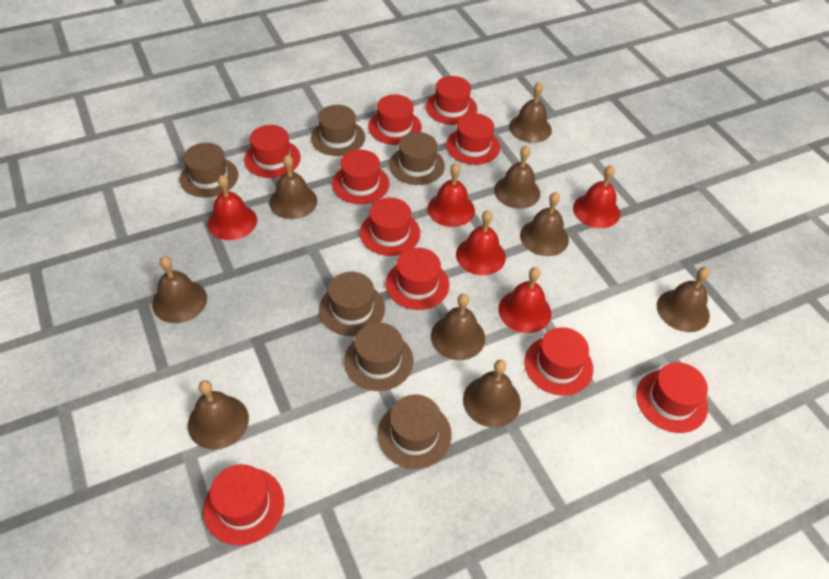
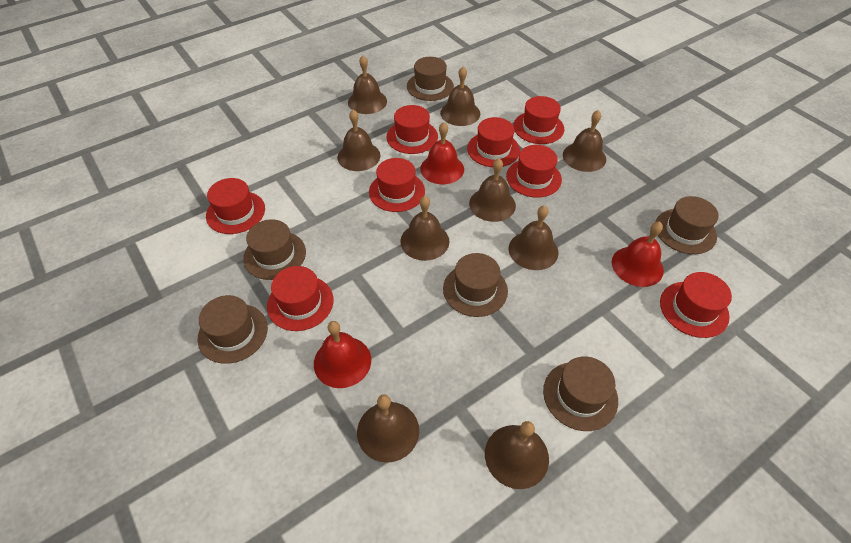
red bell: 5 -> 3
red hat: 10 -> 8

